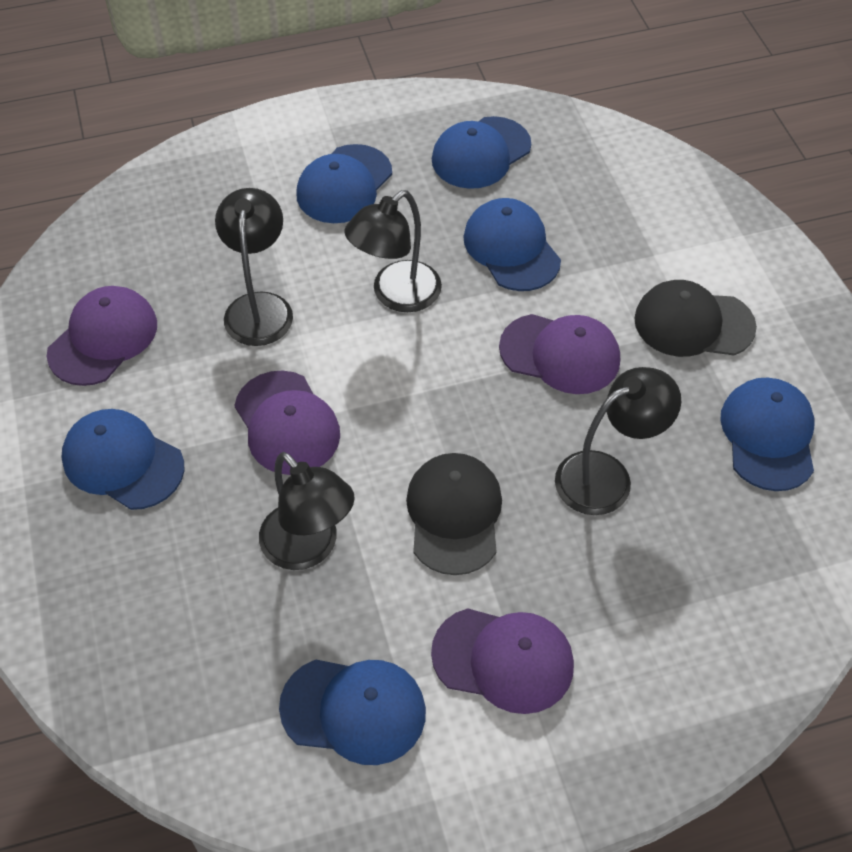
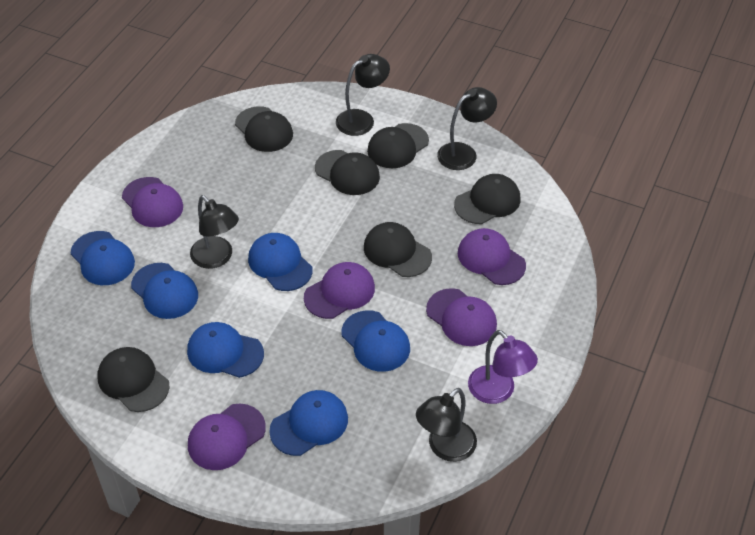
black cap: 2 -> 6
purple cap: 4 -> 5
purple lamp: 0 -> 1

